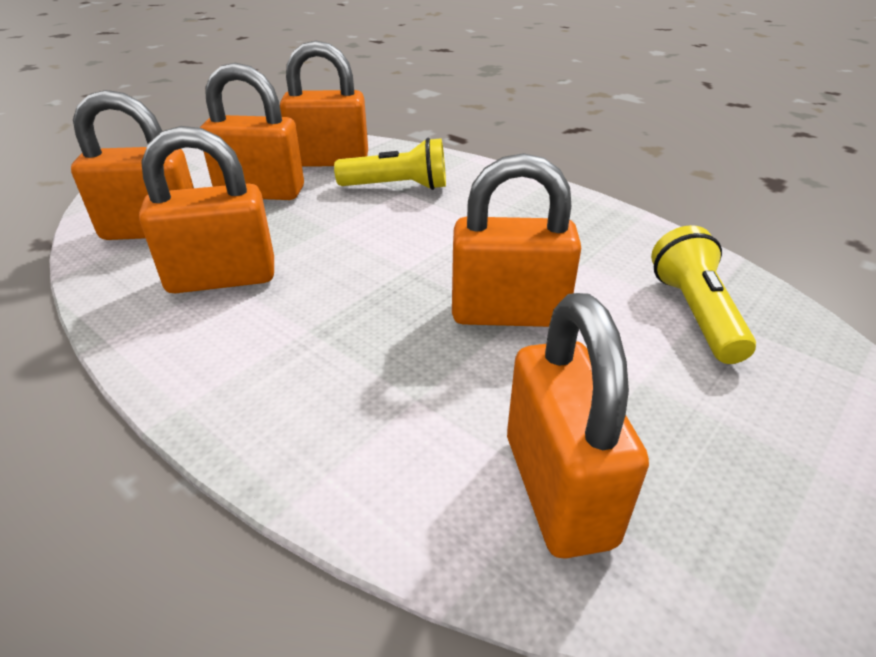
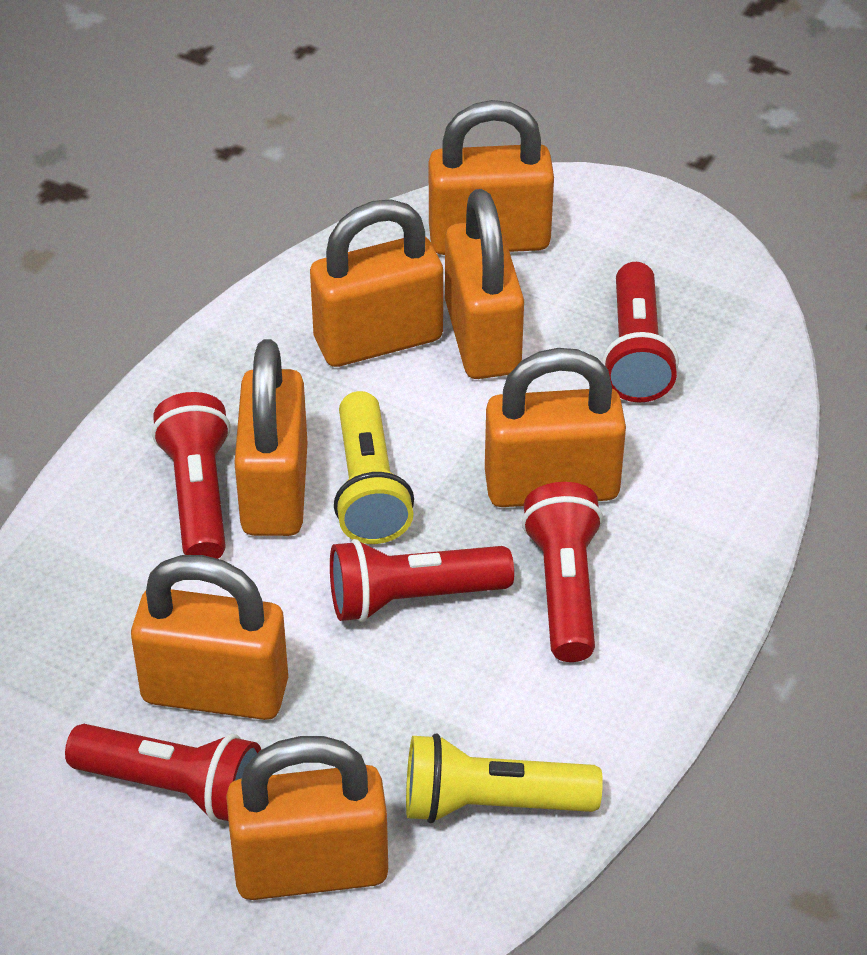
orange padlock: 6 -> 7
red flashlight: 0 -> 5

